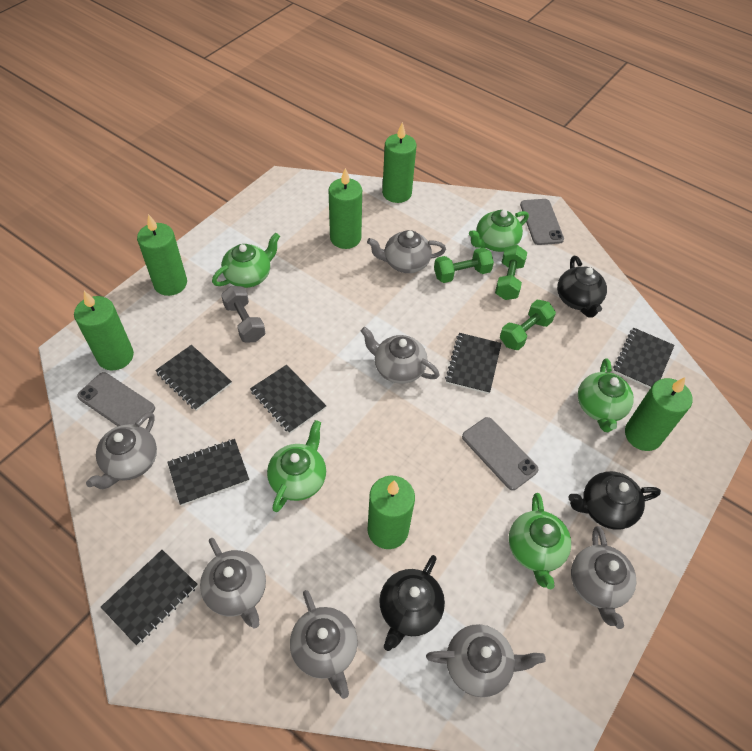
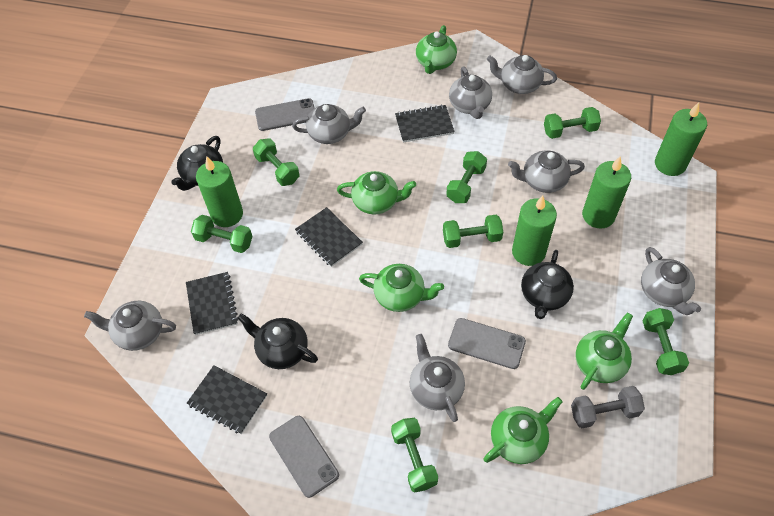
black notebook: 6 -> 4
green candle: 6 -> 4
green dumbbell: 3 -> 7

